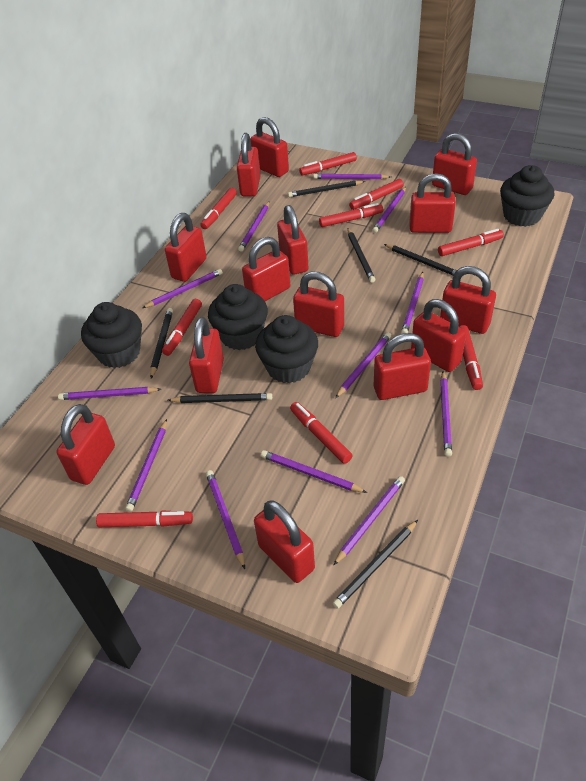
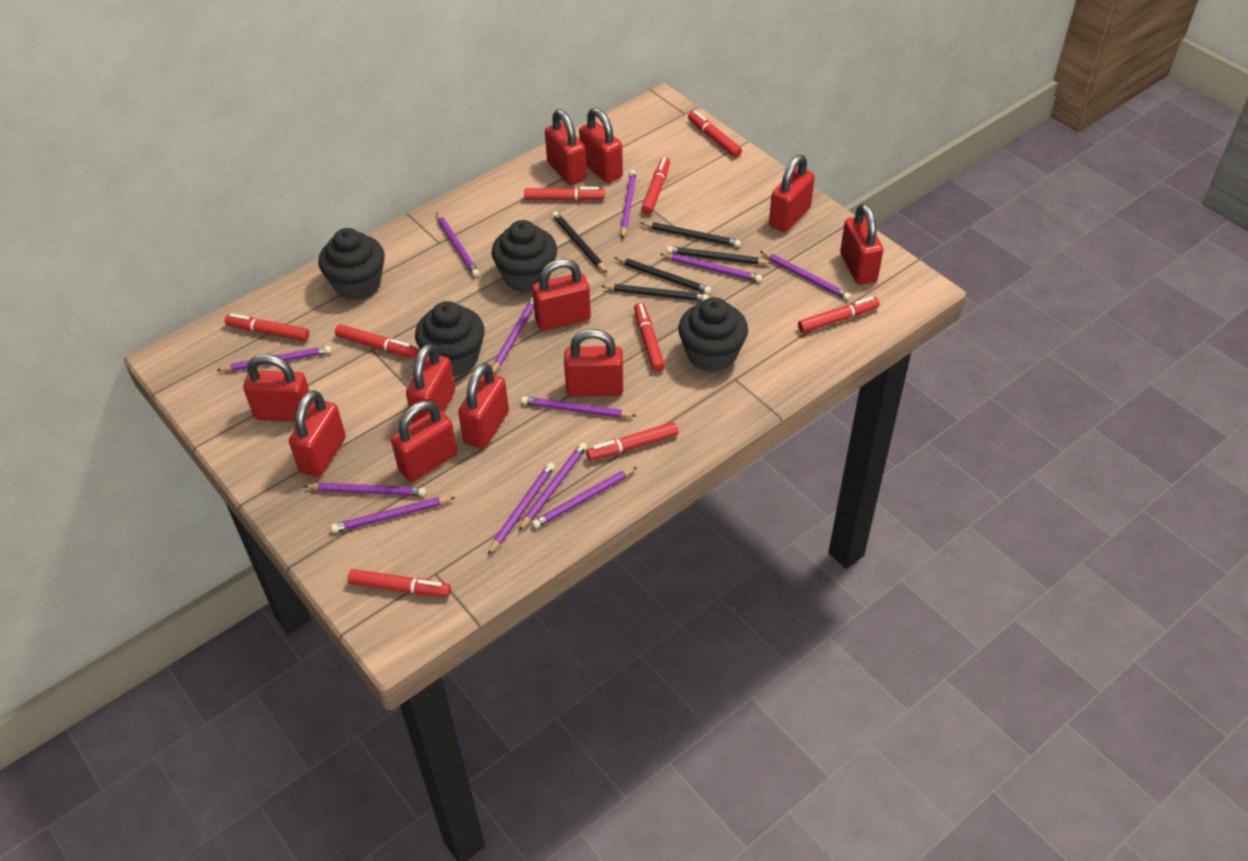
black pencil: 6 -> 5
red padlock: 14 -> 11

